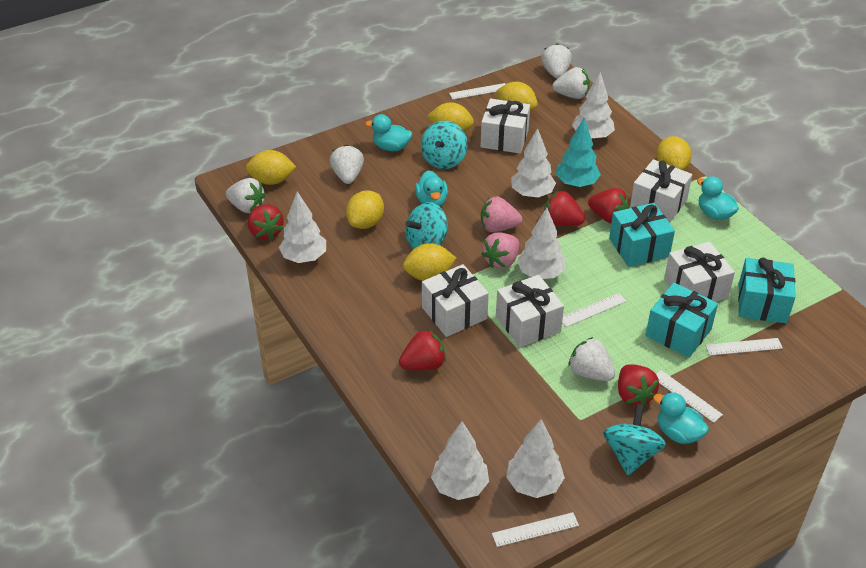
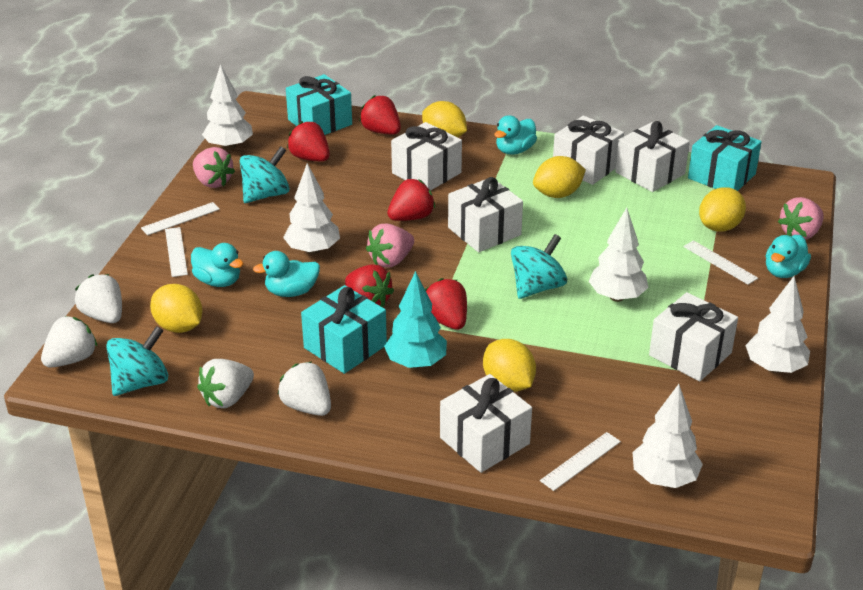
pink strawberry: 2 -> 3
white gift: 5 -> 6
white ruler: 5 -> 4
white strawberry: 5 -> 4
white tree: 6 -> 5
yellow lemon: 6 -> 5

